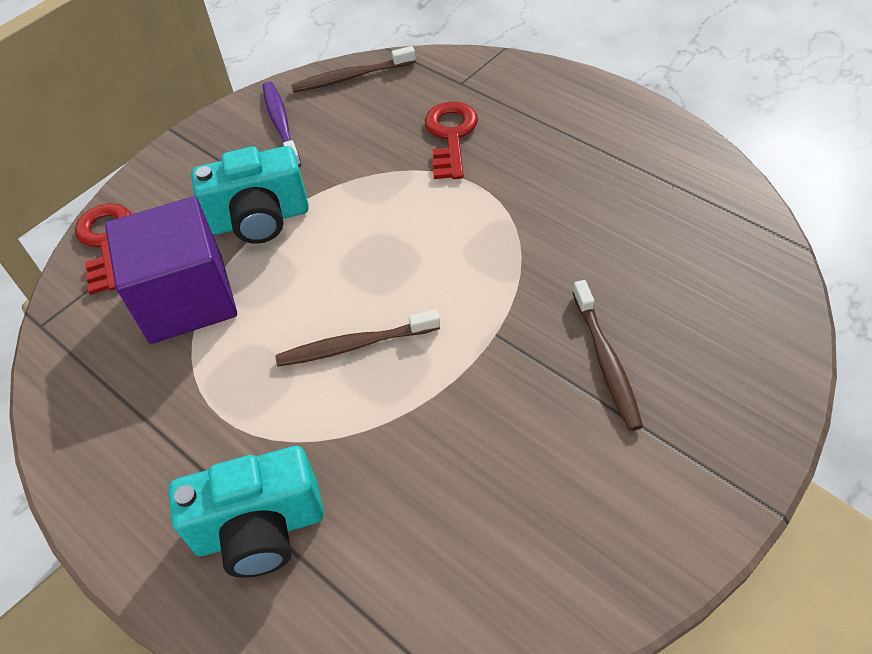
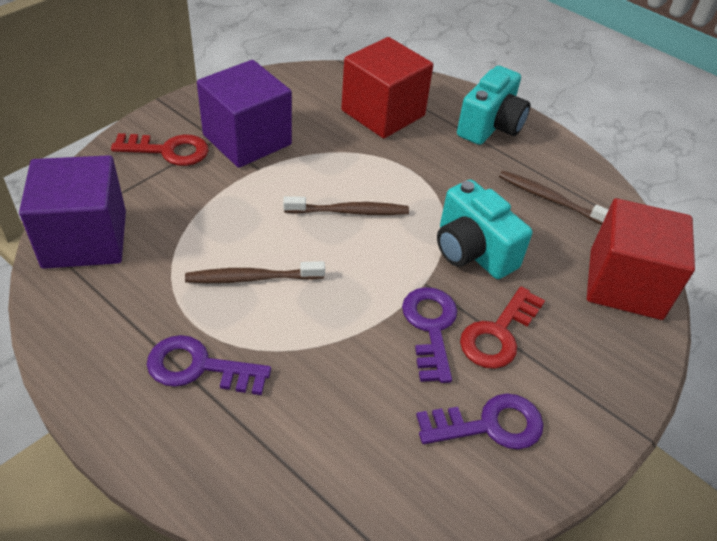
purple cube: 1 -> 2
purple key: 0 -> 3
purple toothbrush: 1 -> 0
red cube: 0 -> 2

